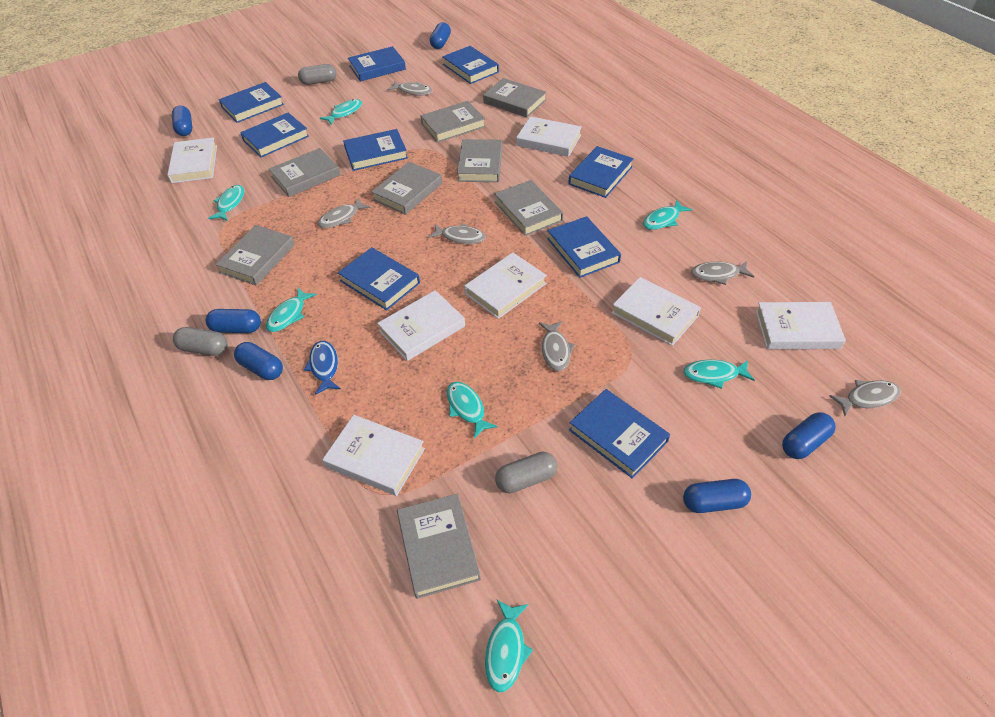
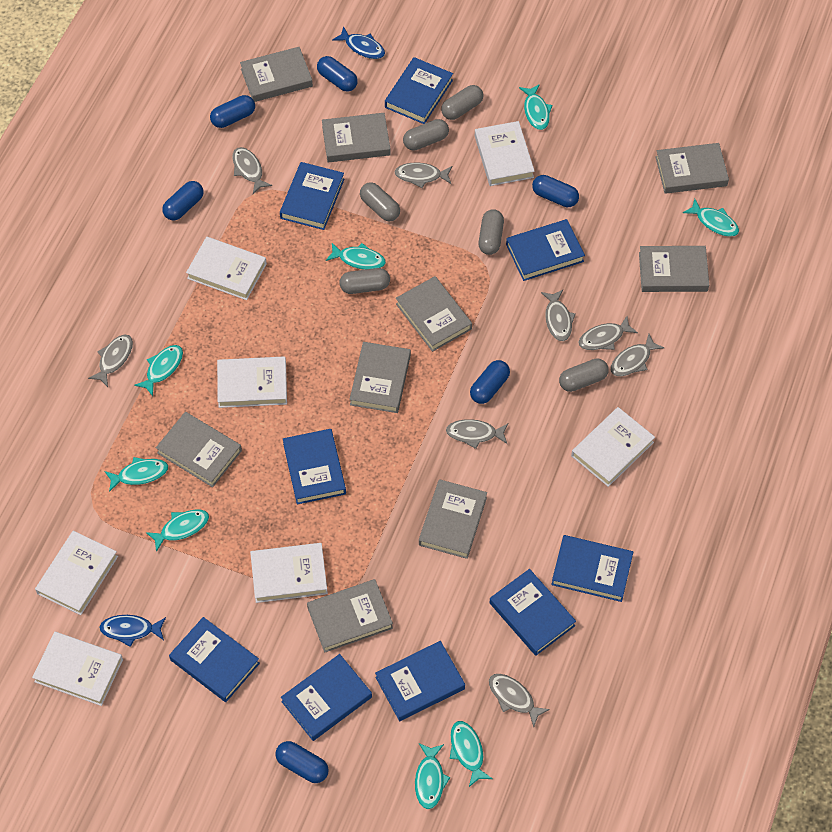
blue fish: 1 -> 2
grey book: 8 -> 9
grey capsule: 3 -> 6
grey fish: 6 -> 8
turquoise fish: 7 -> 8

